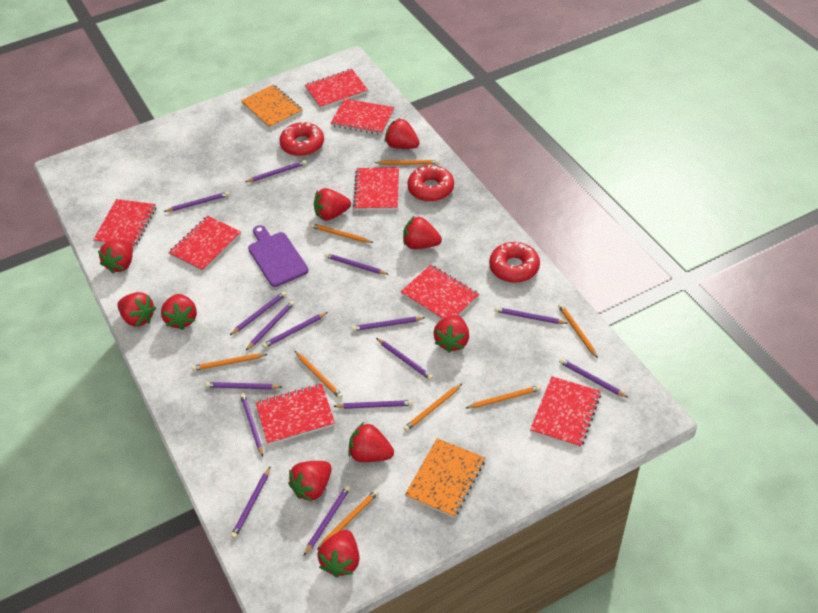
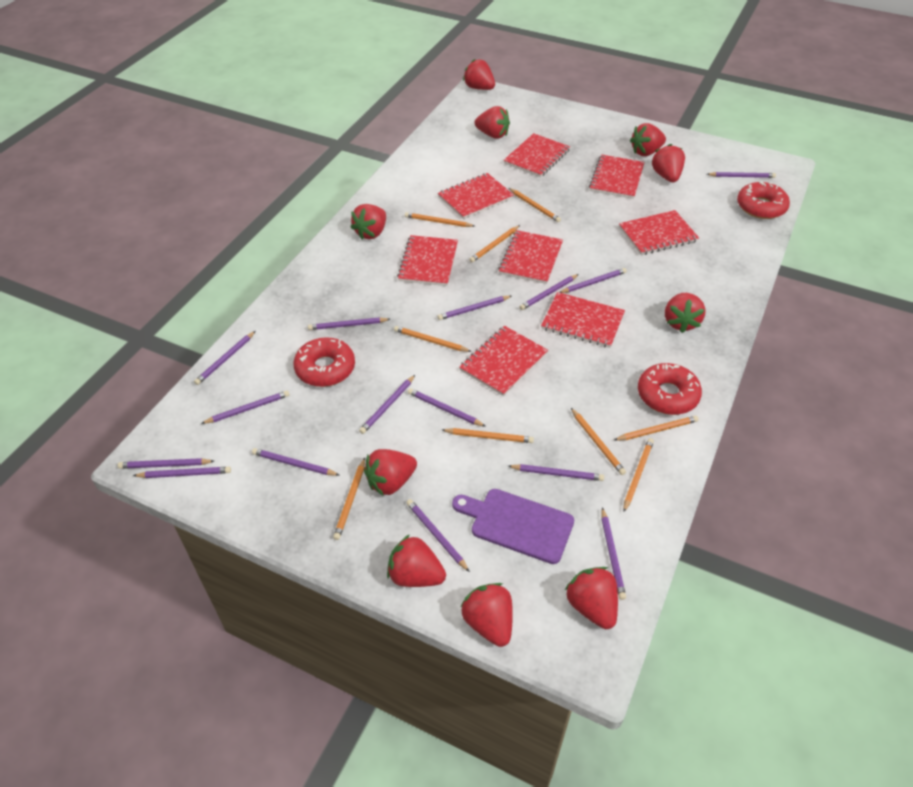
orange notebook: 2 -> 0
orange pencil: 8 -> 9

